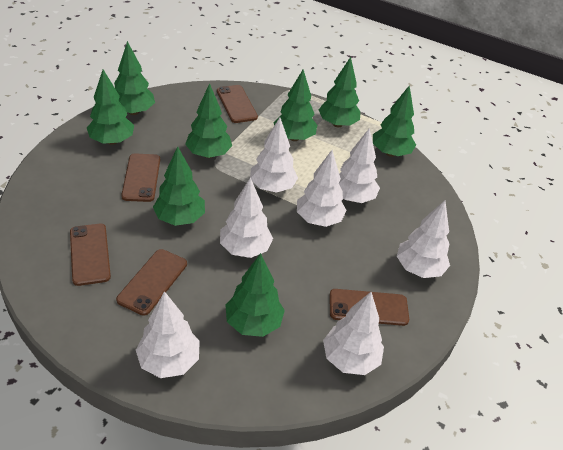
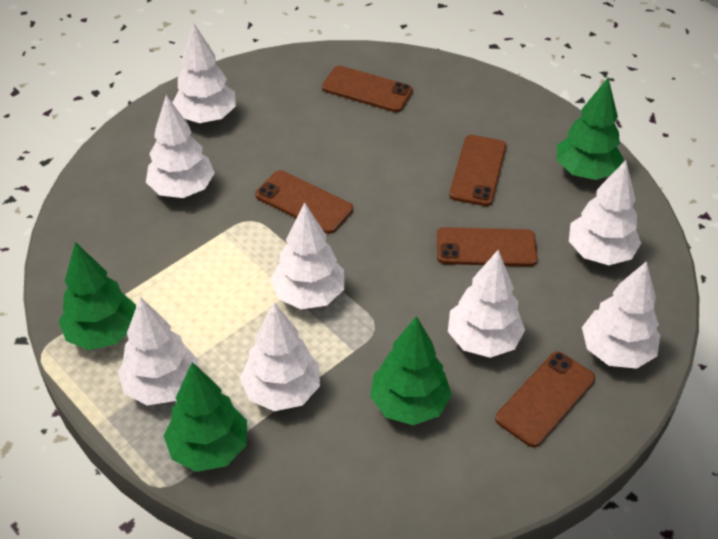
green tree: 8 -> 4
white tree: 7 -> 8

